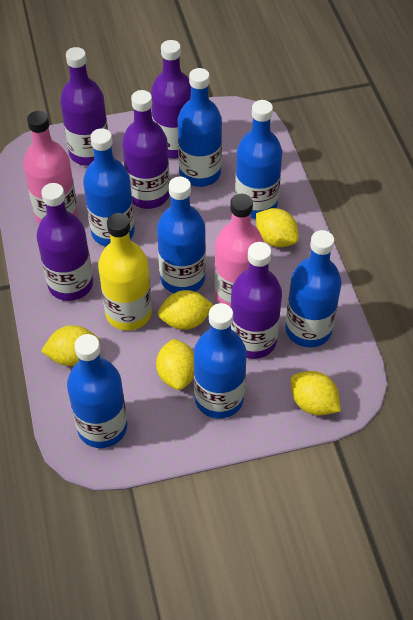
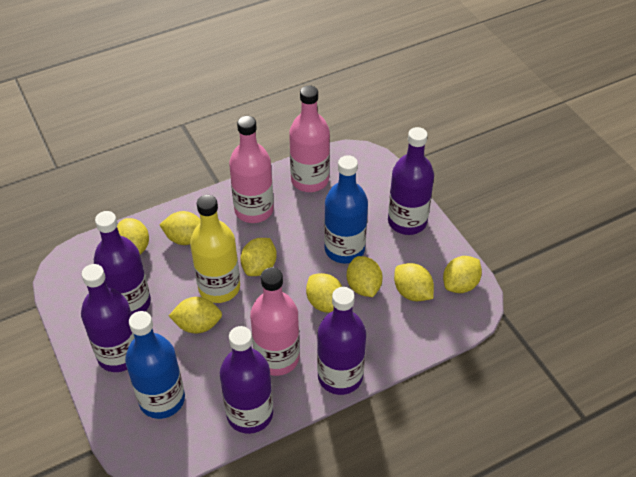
blue bottle: 7 -> 2
pink bottle: 2 -> 3
yellow lemon: 5 -> 8

